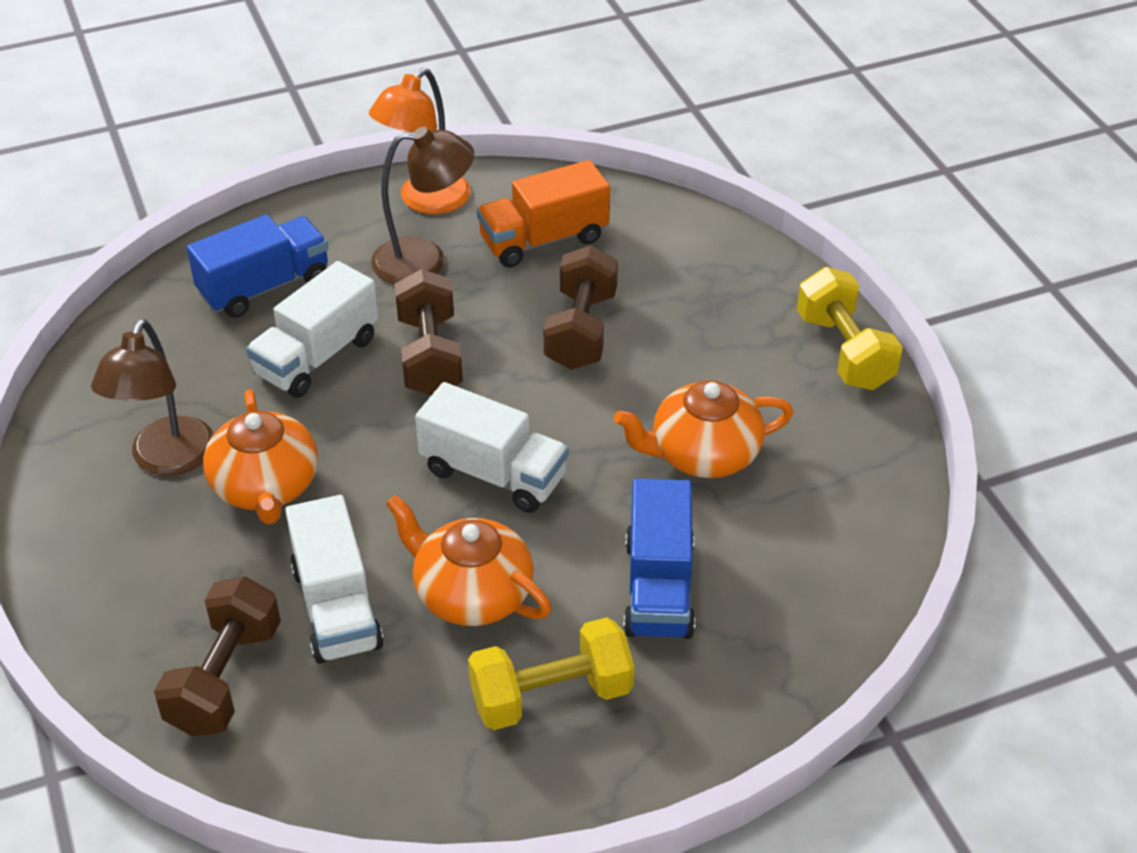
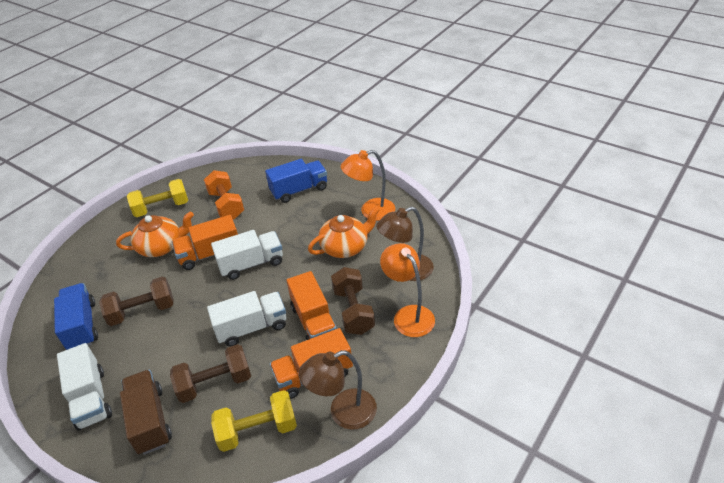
brown truck: 0 -> 1
orange dumbbell: 0 -> 1
orange lamp: 1 -> 2
orange teapot: 3 -> 2
orange truck: 1 -> 3

